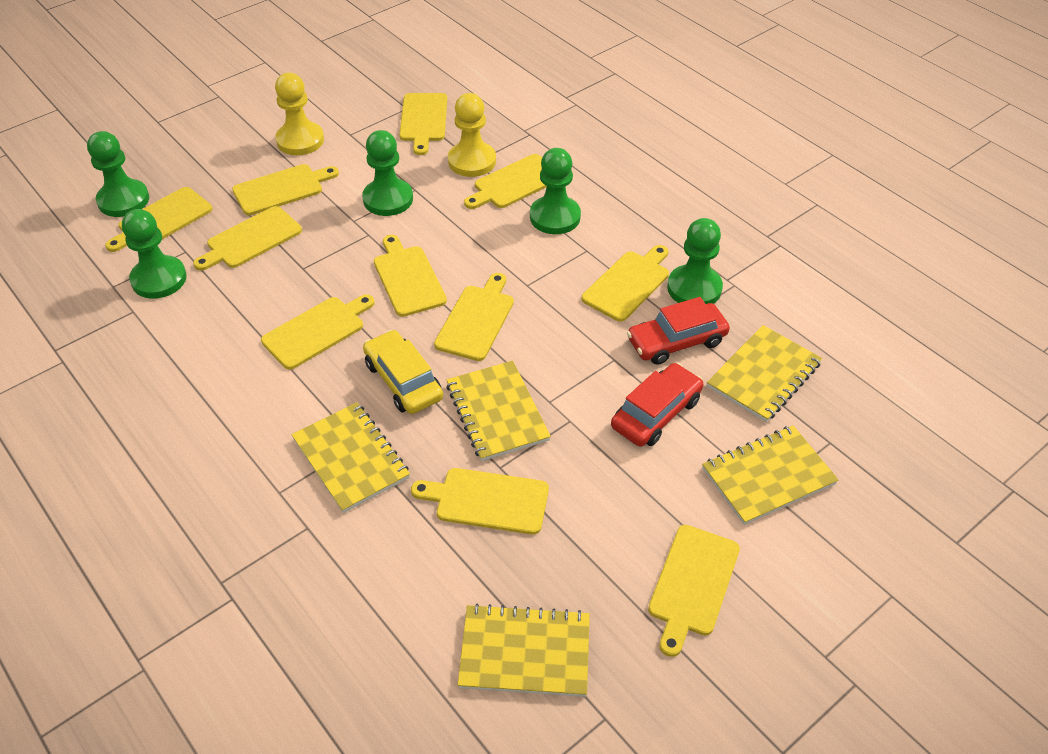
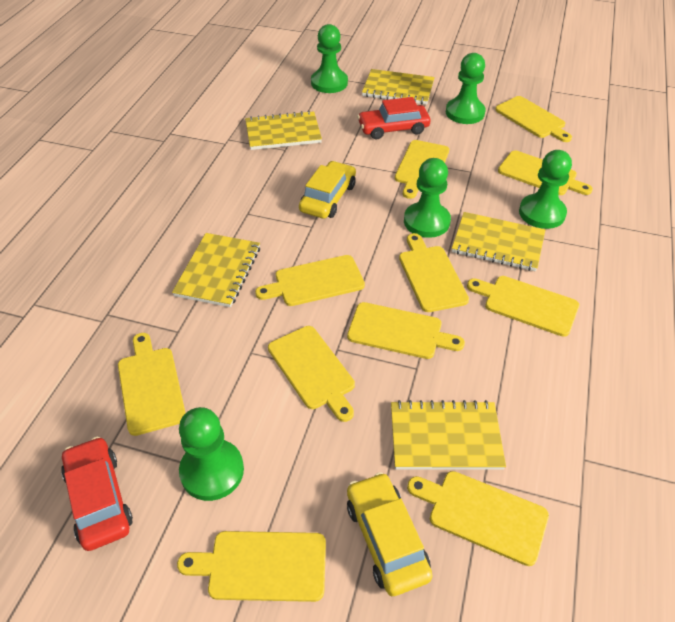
yellow car: 1 -> 2
yellow pawn: 2 -> 0

